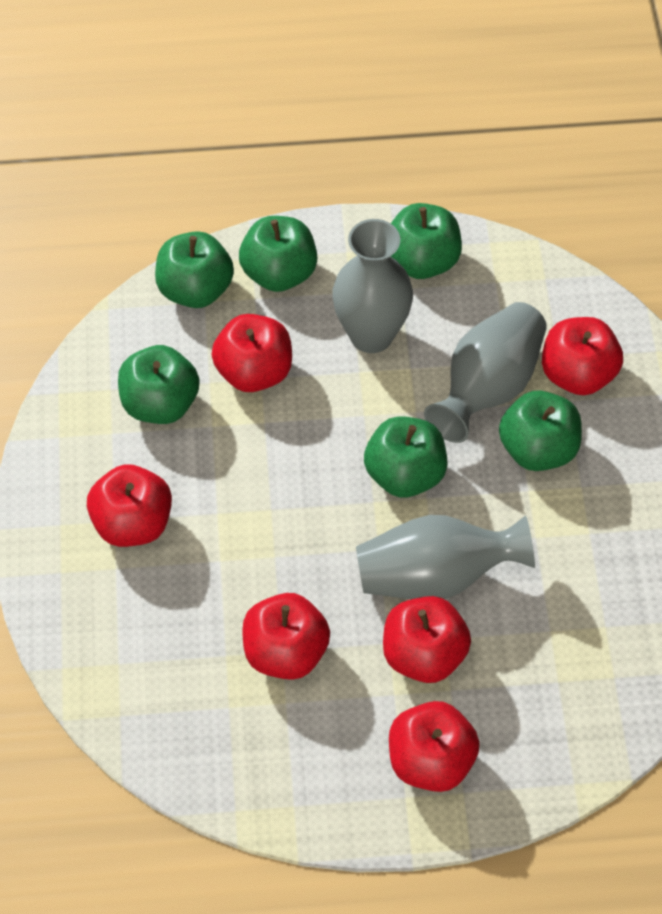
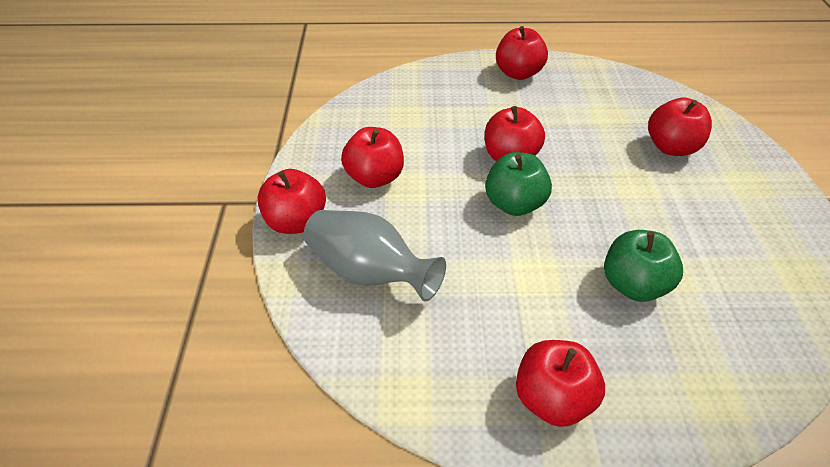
green apple: 6 -> 2
grey vase: 3 -> 1

